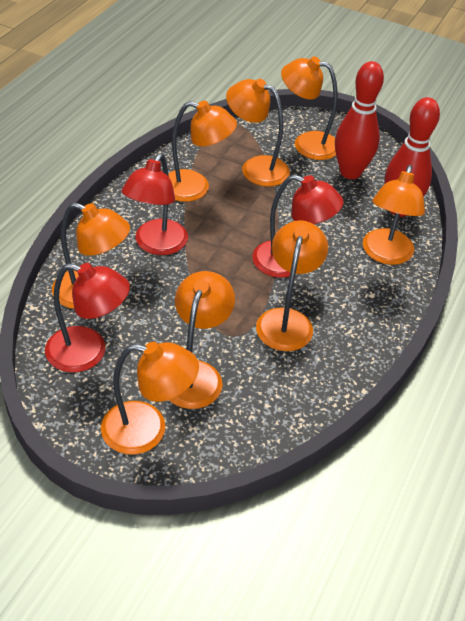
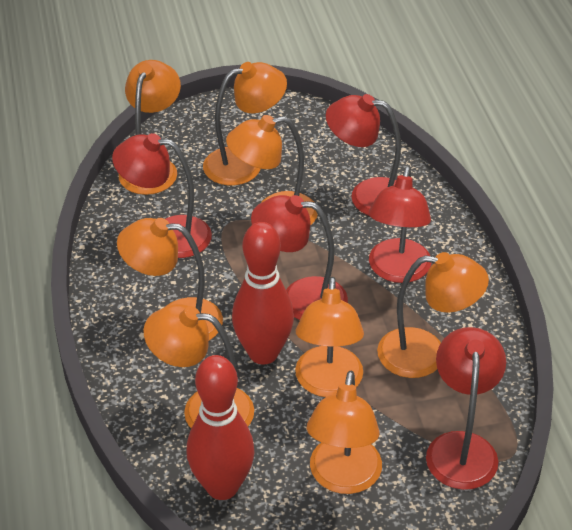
red lamp: 3 -> 5

